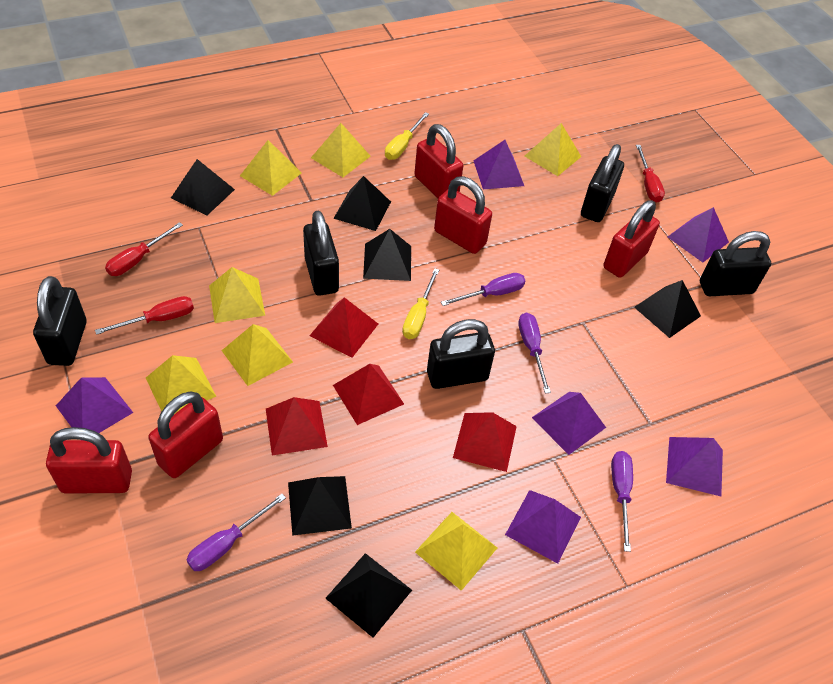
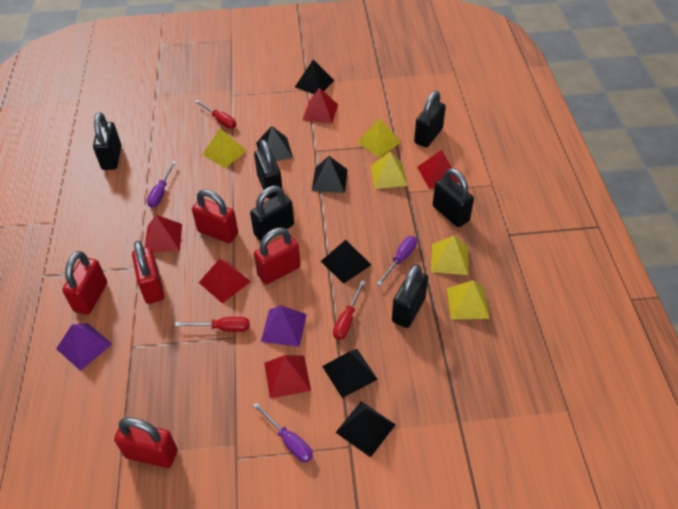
black padlock: 5 -> 6
purple pyramid: 6 -> 2
purple screwdriver: 4 -> 3
red pyramid: 4 -> 5
yellow pyramid: 7 -> 5
yellow screwdriver: 2 -> 0

